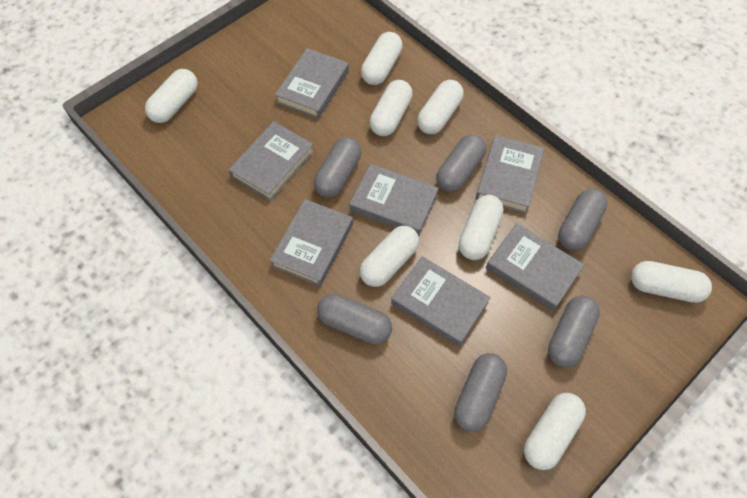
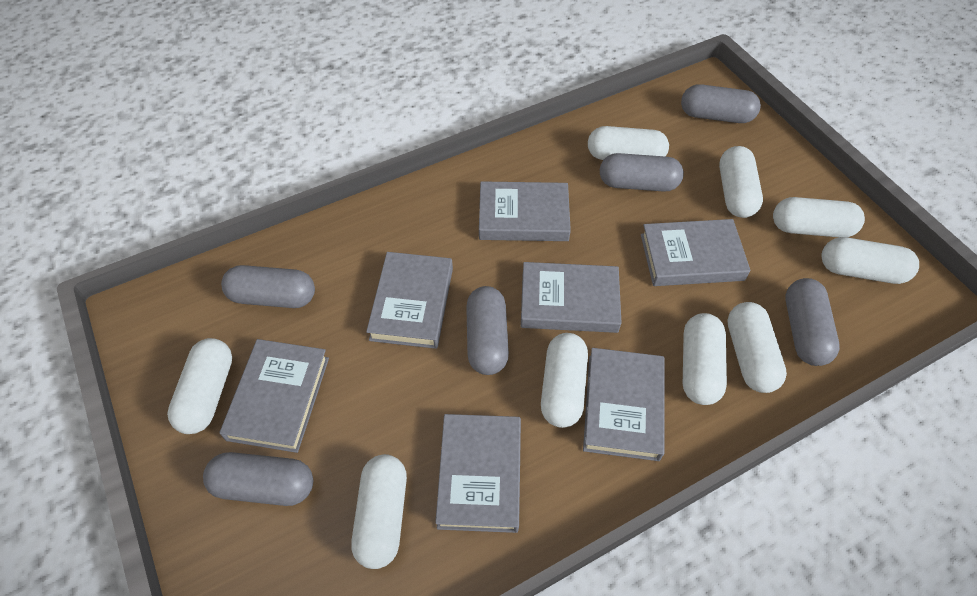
white capsule: 8 -> 9

